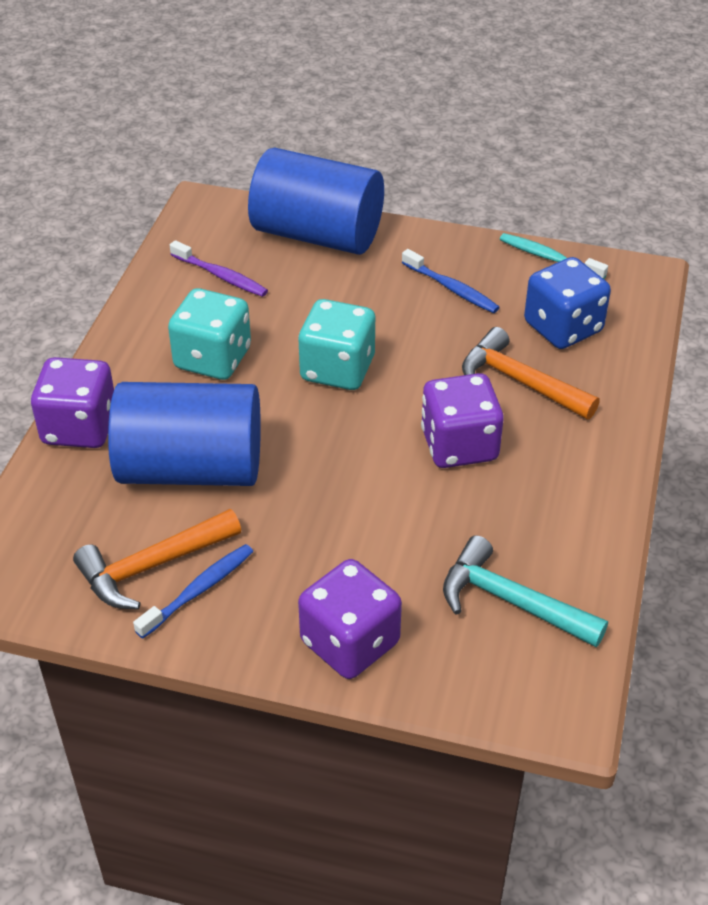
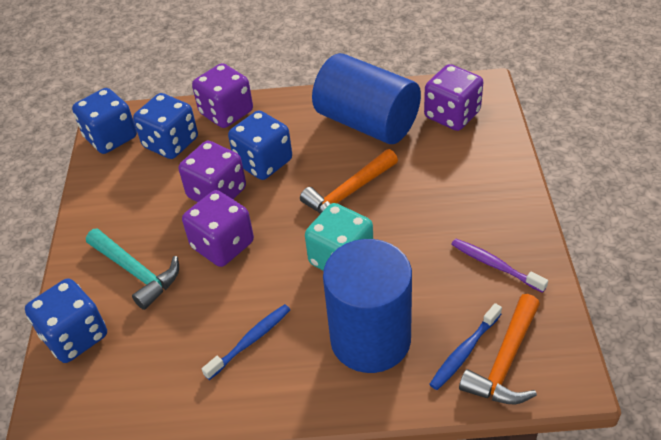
blue dice: 1 -> 4
purple dice: 3 -> 4
turquoise dice: 2 -> 1
turquoise toothbrush: 1 -> 0

